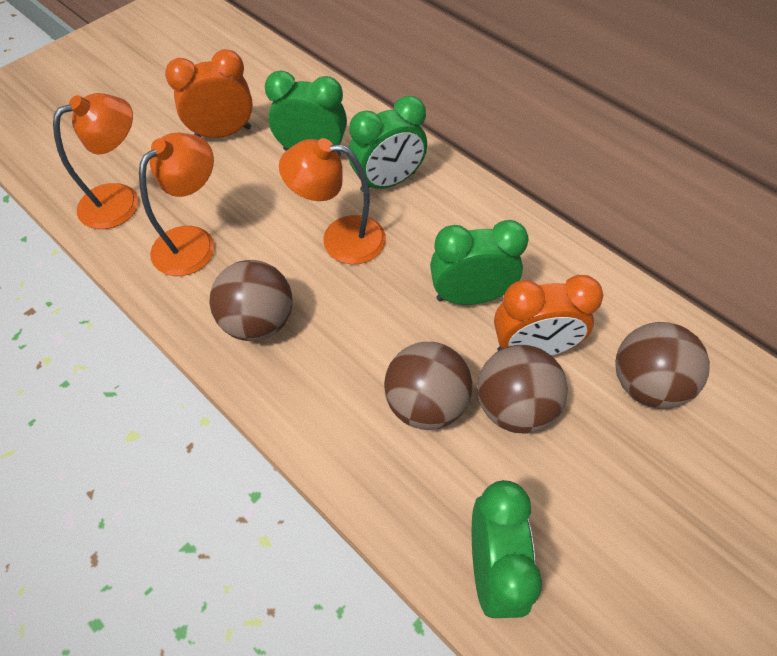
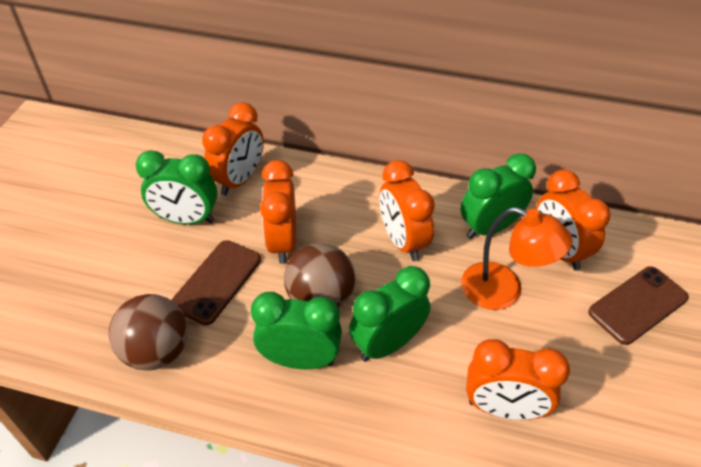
brown ball: 4 -> 2
brown phone: 0 -> 2
orange clock: 2 -> 5
orange lamp: 3 -> 1

